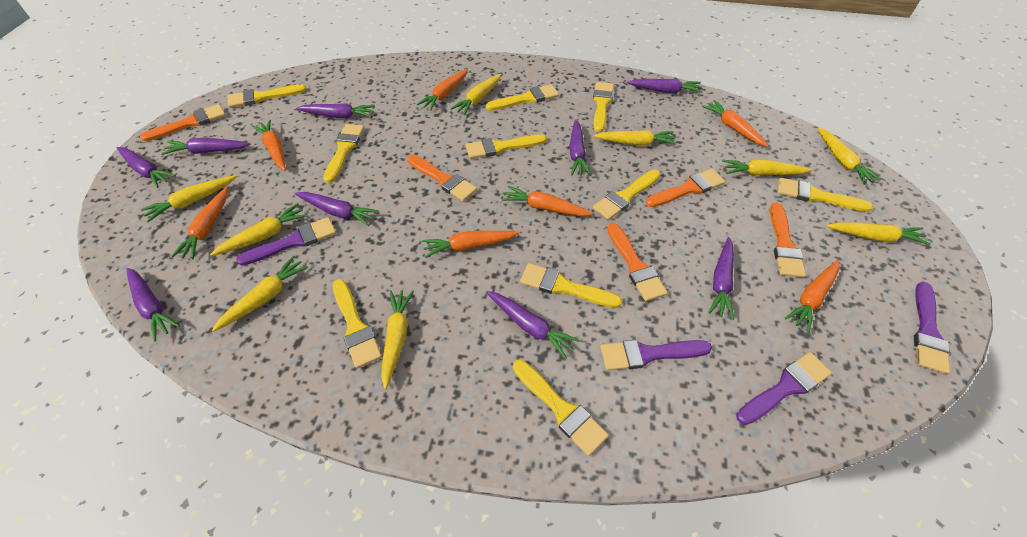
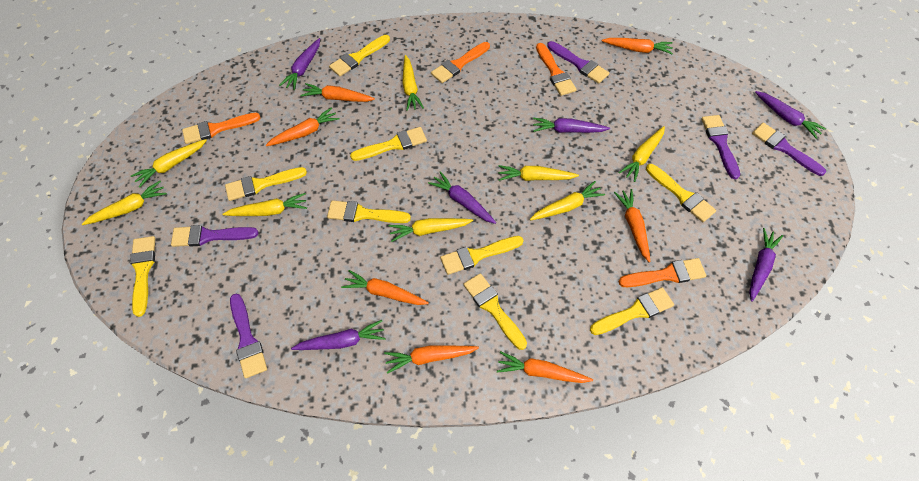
orange brush: 5 -> 4
purple brush: 4 -> 5
purple carrot: 9 -> 6
yellow brush: 10 -> 9
yellow carrot: 9 -> 8

